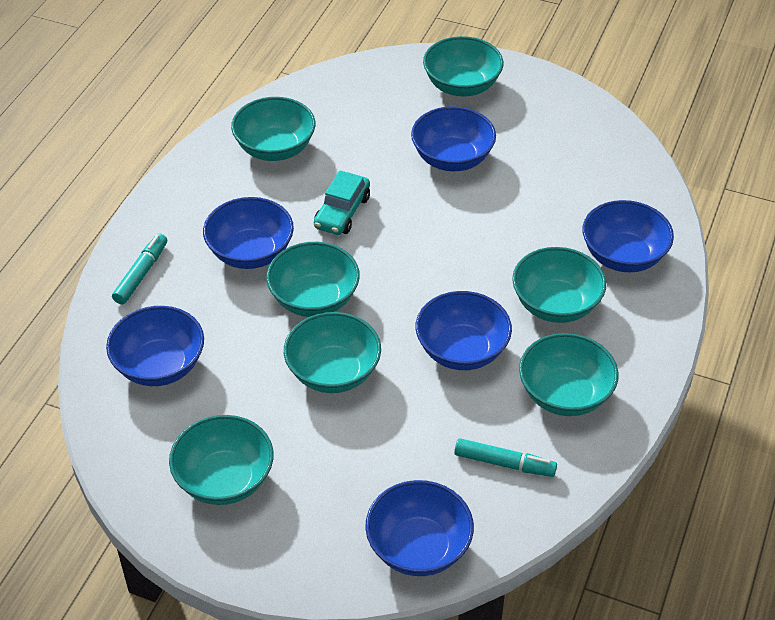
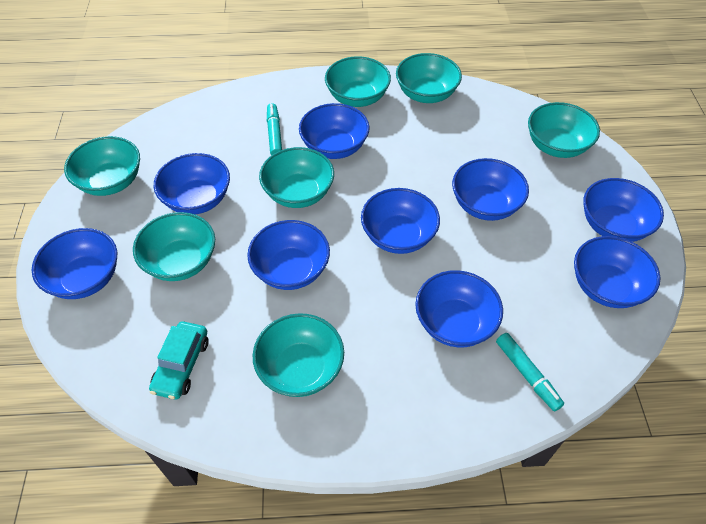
blue bowl: 6 -> 9

